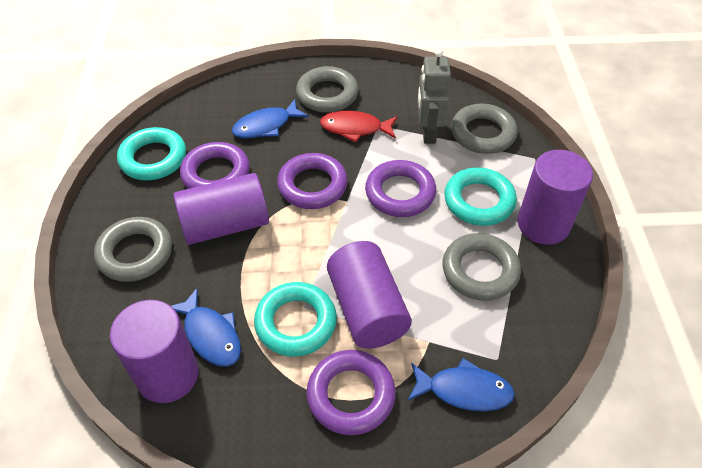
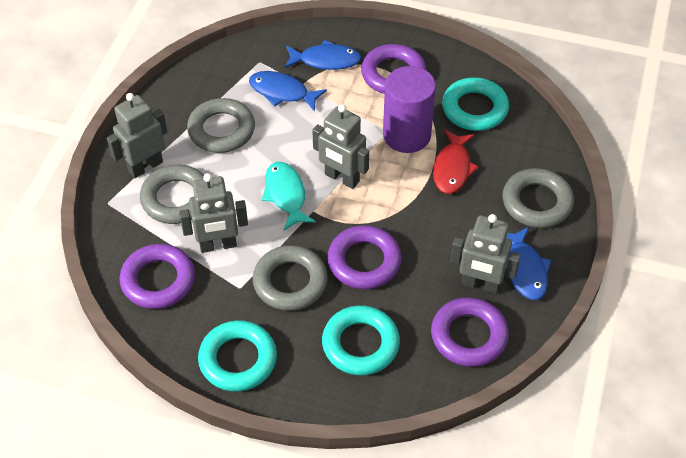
grey robot: 1 -> 4
purple cylinder: 4 -> 1
turquoise fish: 0 -> 1

